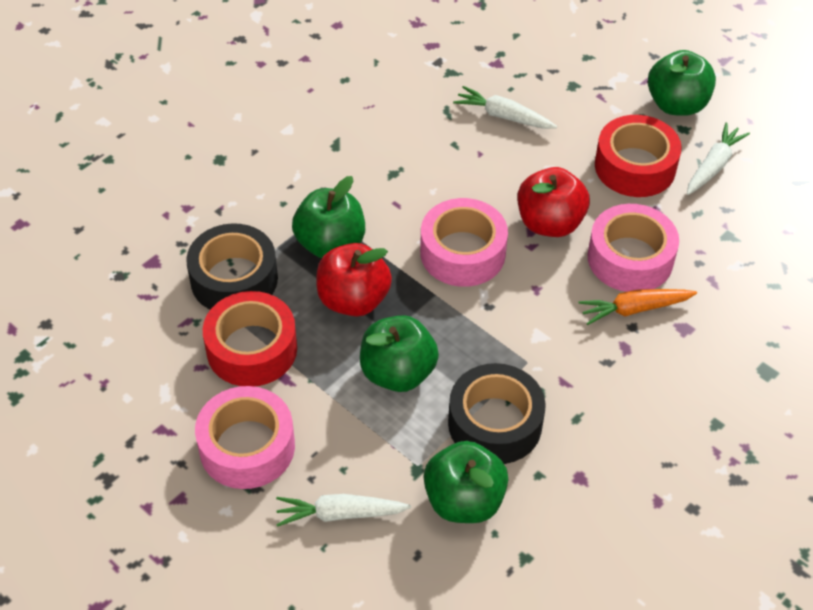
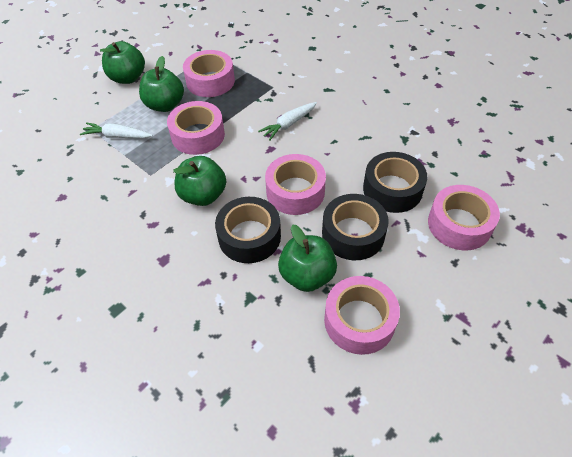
black tape: 2 -> 3
orange carrot: 1 -> 0
pink tape: 3 -> 5
red apple: 2 -> 0
red tape: 2 -> 0
white carrot: 3 -> 2

